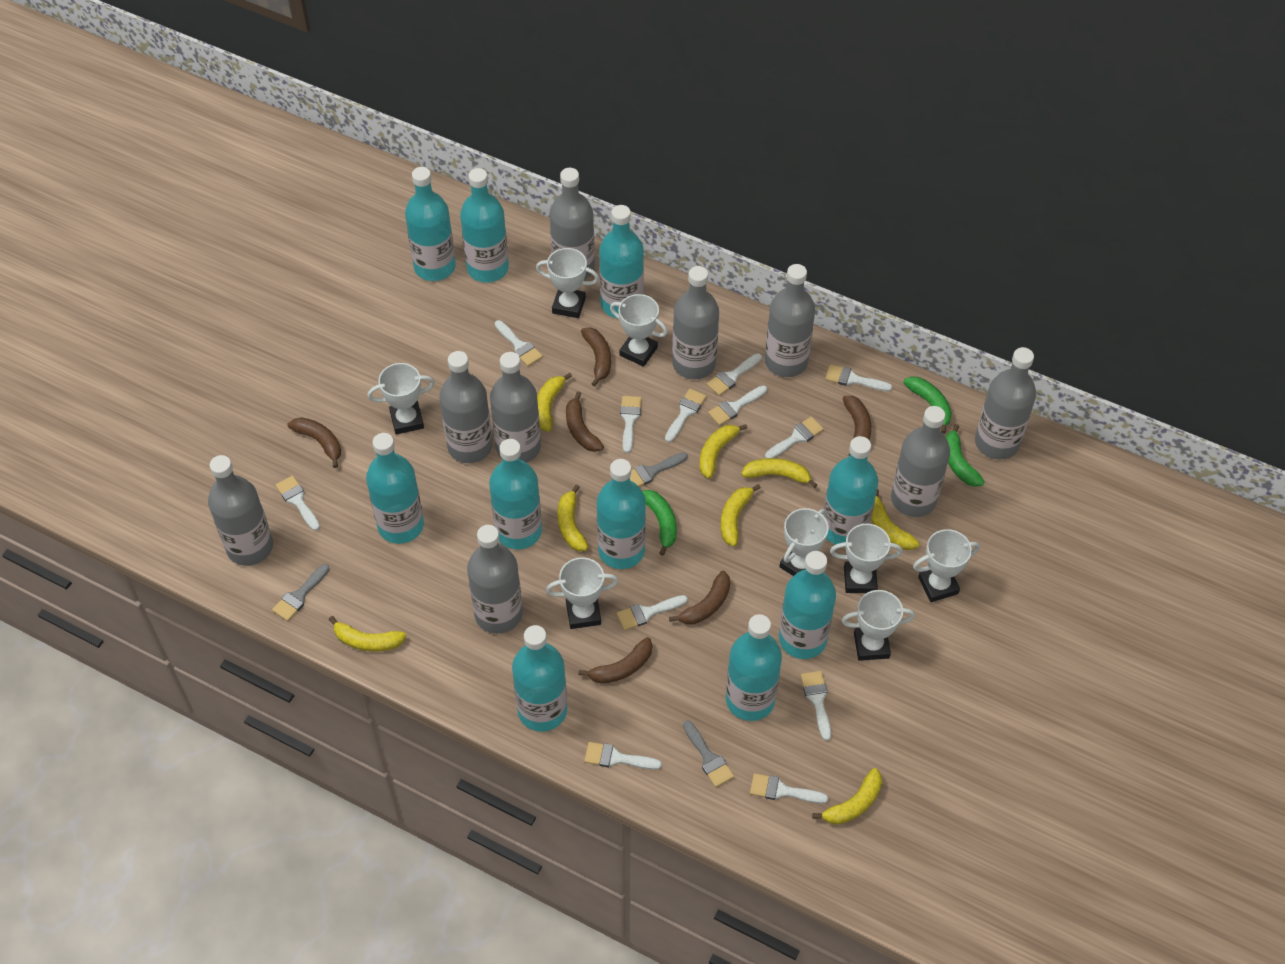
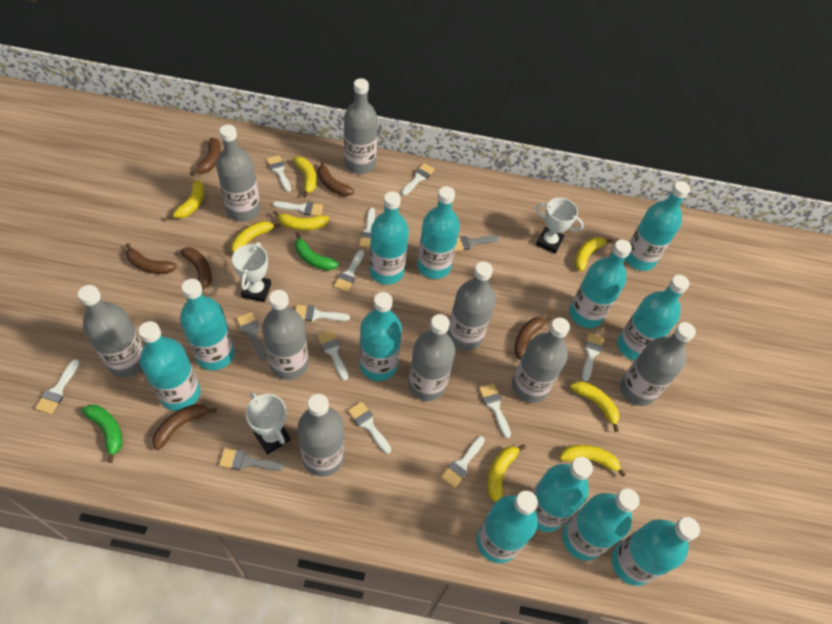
green banana: 3 -> 2
turquoise bottle: 10 -> 12
white trophy: 8 -> 3

